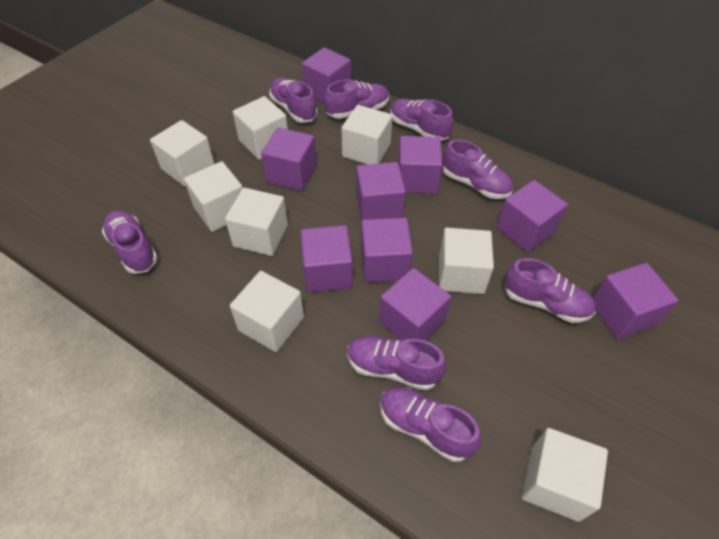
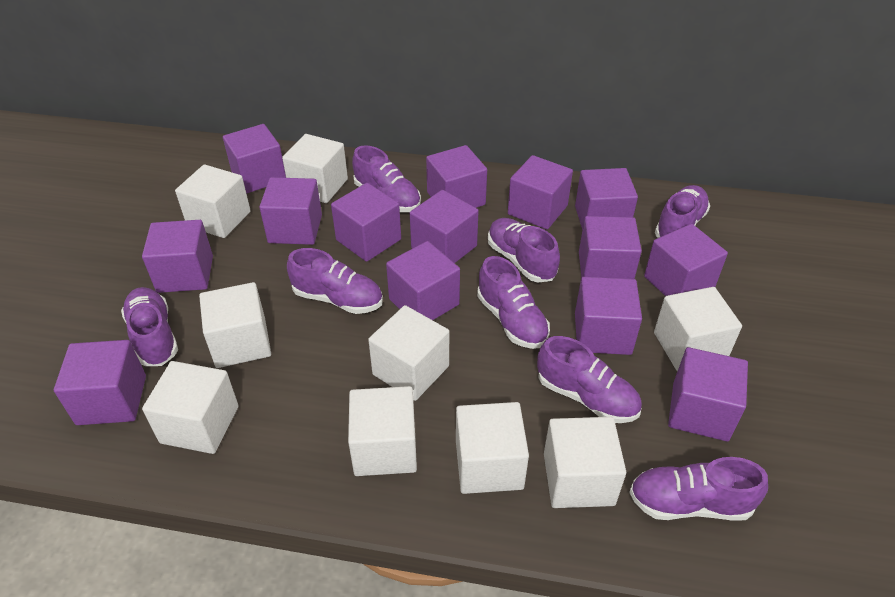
purple cube: 9 -> 14
white cube: 8 -> 9

